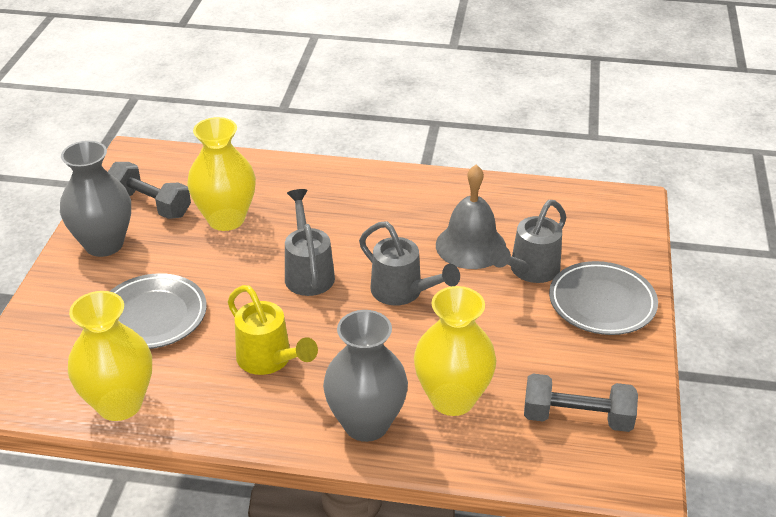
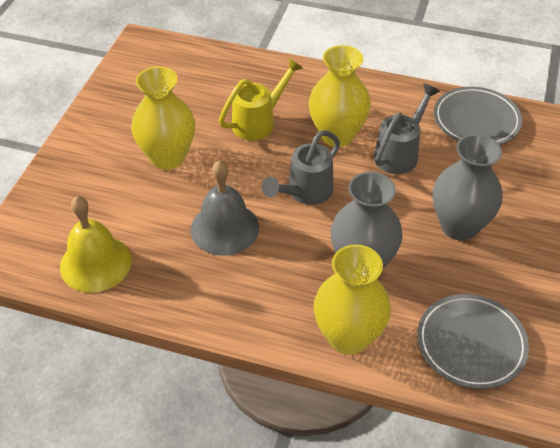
grey dumbbell: 2 -> 0
grey watering can: 3 -> 2
yellow bell: 0 -> 1

